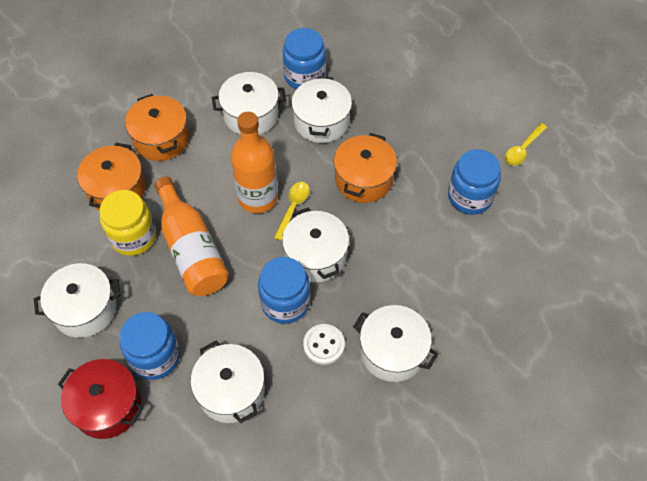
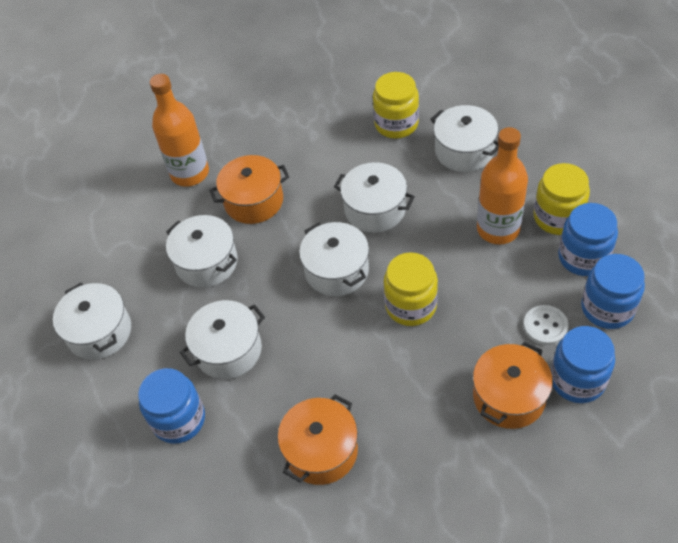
red pot: 1 -> 0
yellow jar: 1 -> 3
yellow spoon: 2 -> 0

